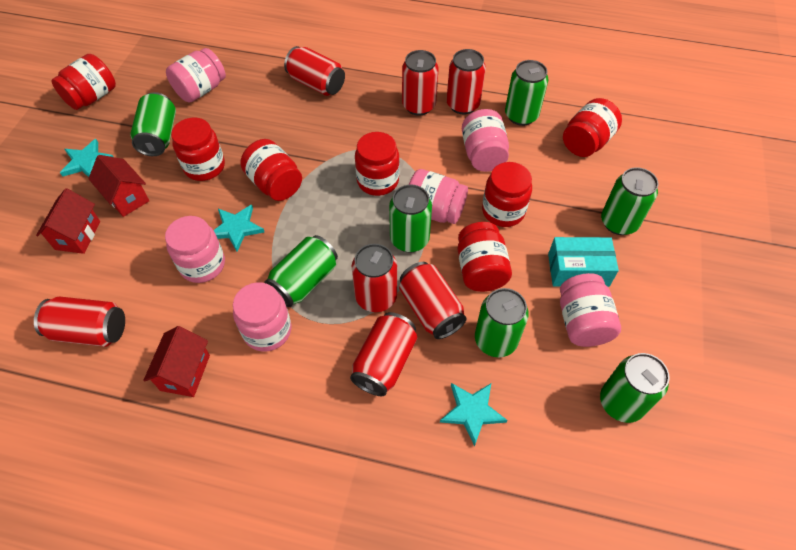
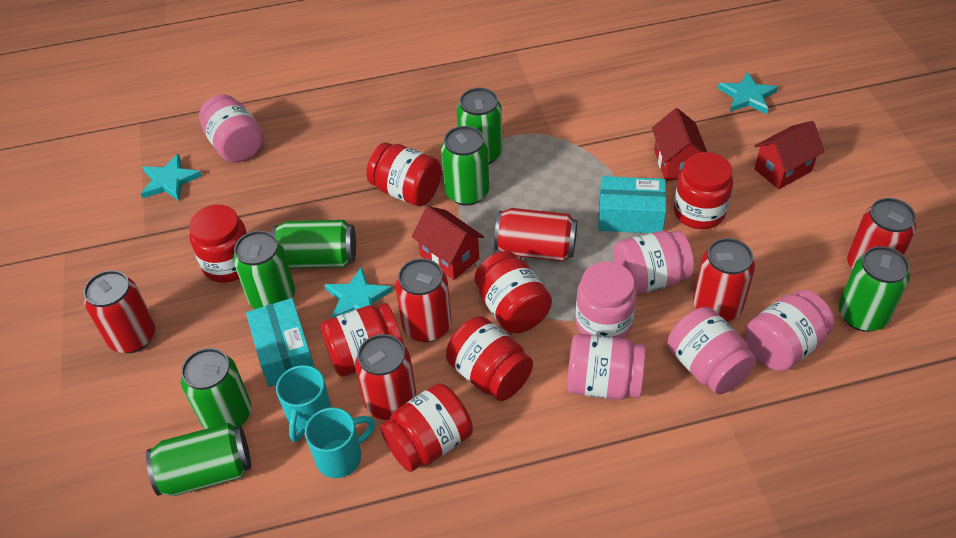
red can: 7 -> 6
turquoise box: 1 -> 2
turquoise mug: 0 -> 2

